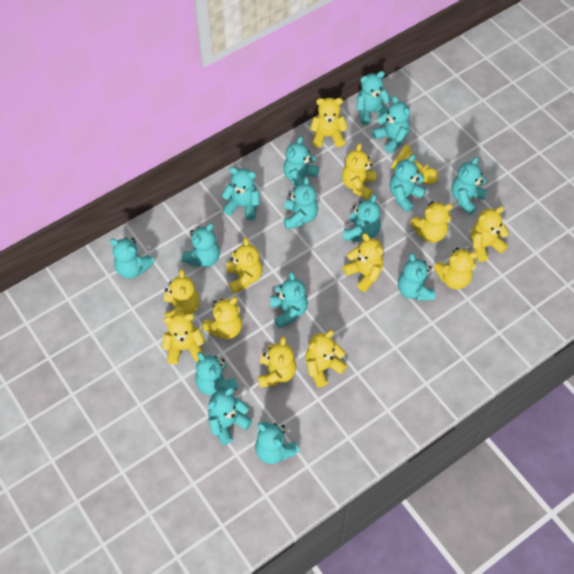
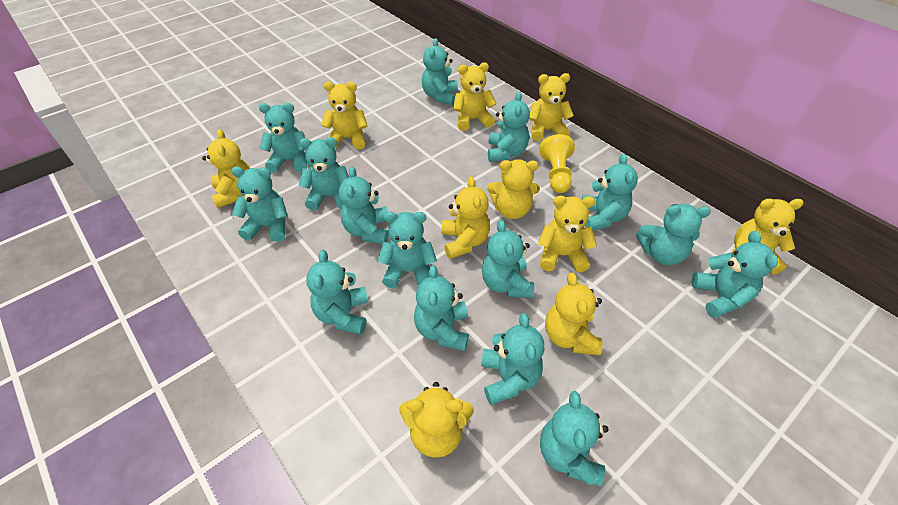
yellow teddy bear: 12 -> 10

